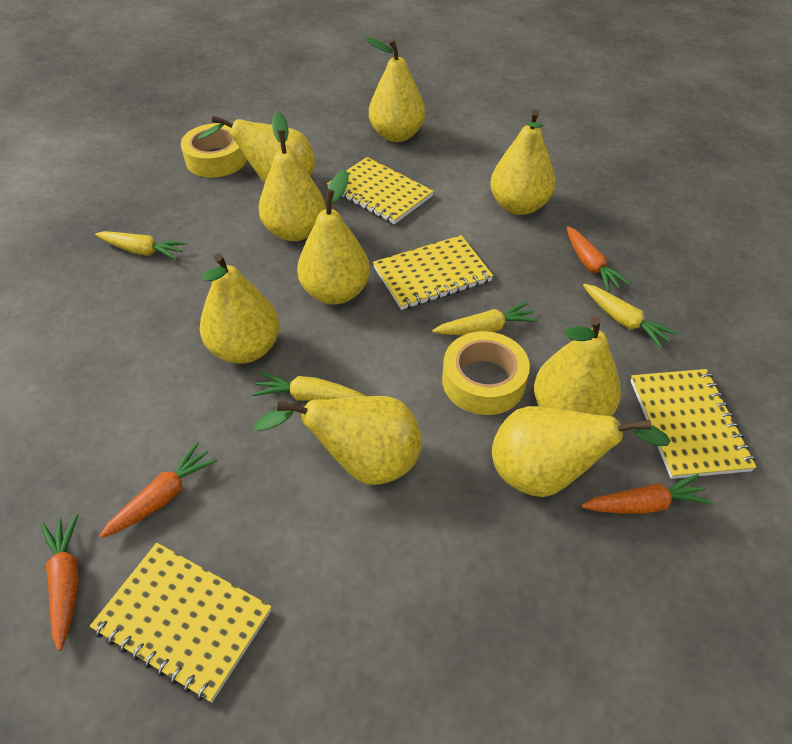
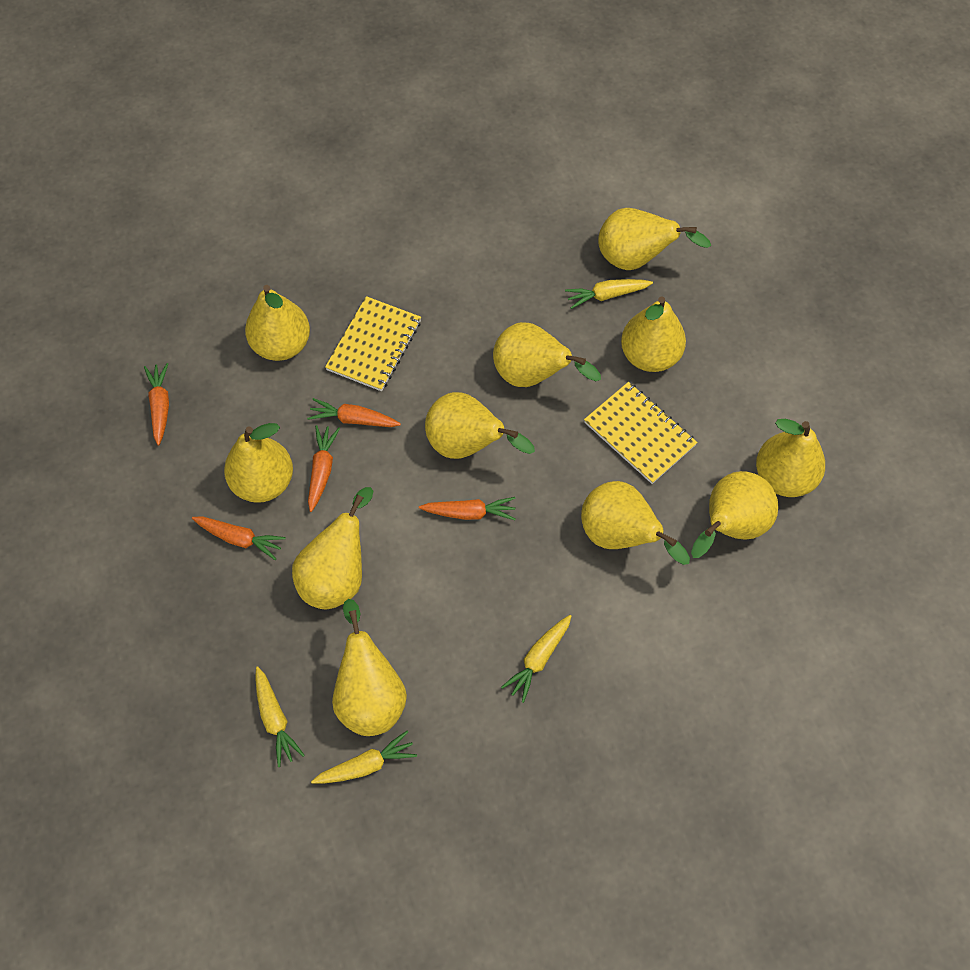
orange carrot: 4 -> 5
yellow notebook: 4 -> 2
yellow pear: 9 -> 11
yellow tape: 2 -> 0

